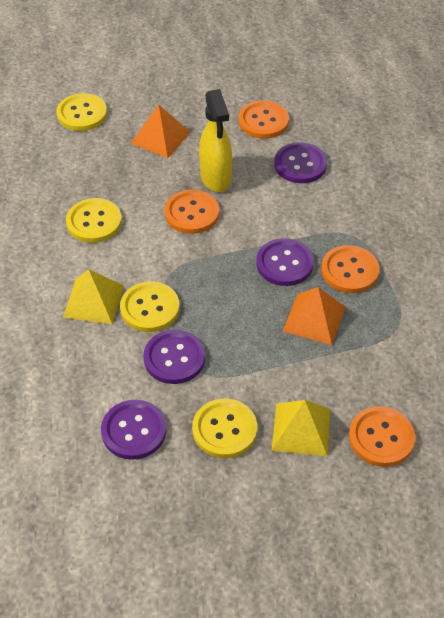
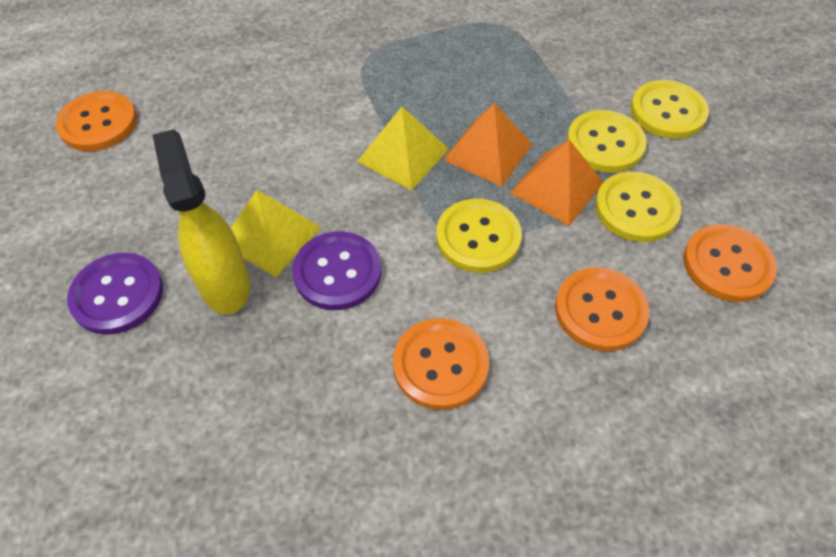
purple button: 4 -> 2

